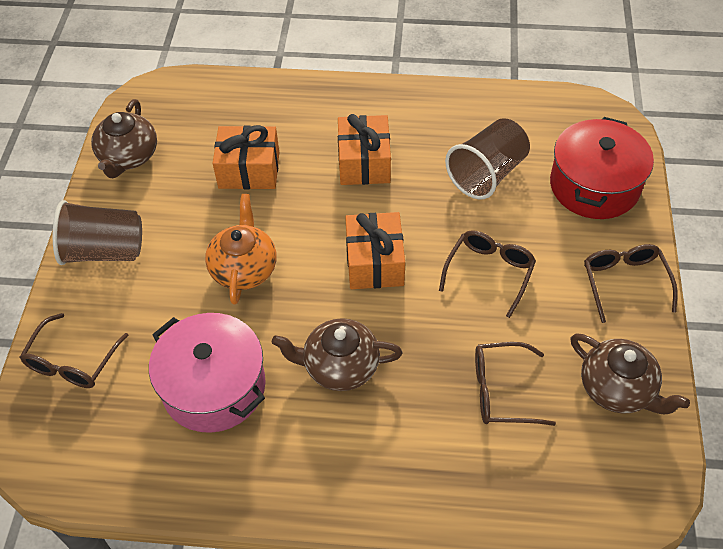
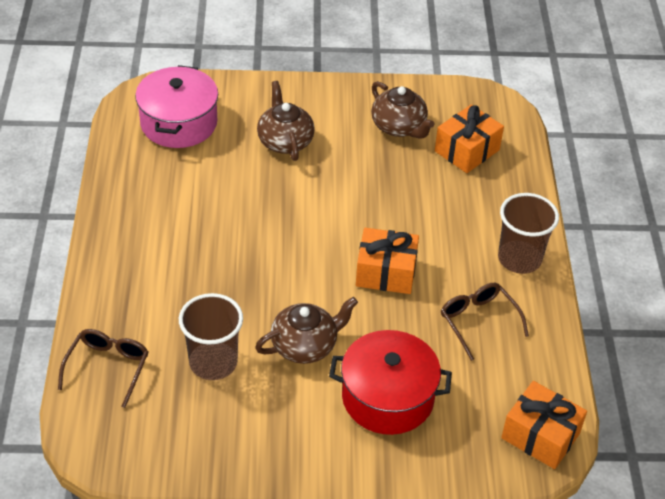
brown glasses: 4 -> 2
orange teapot: 1 -> 0

